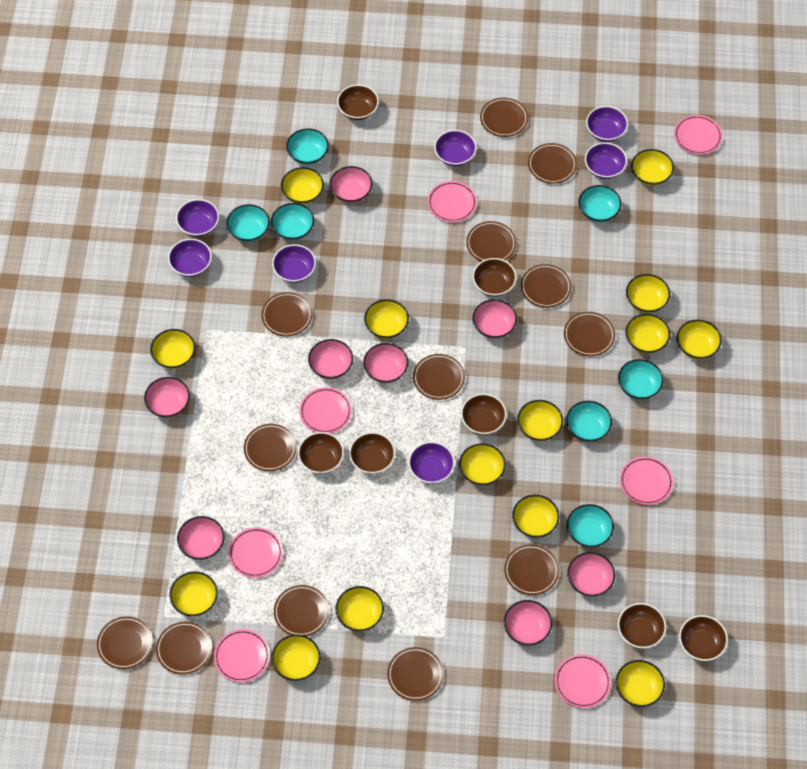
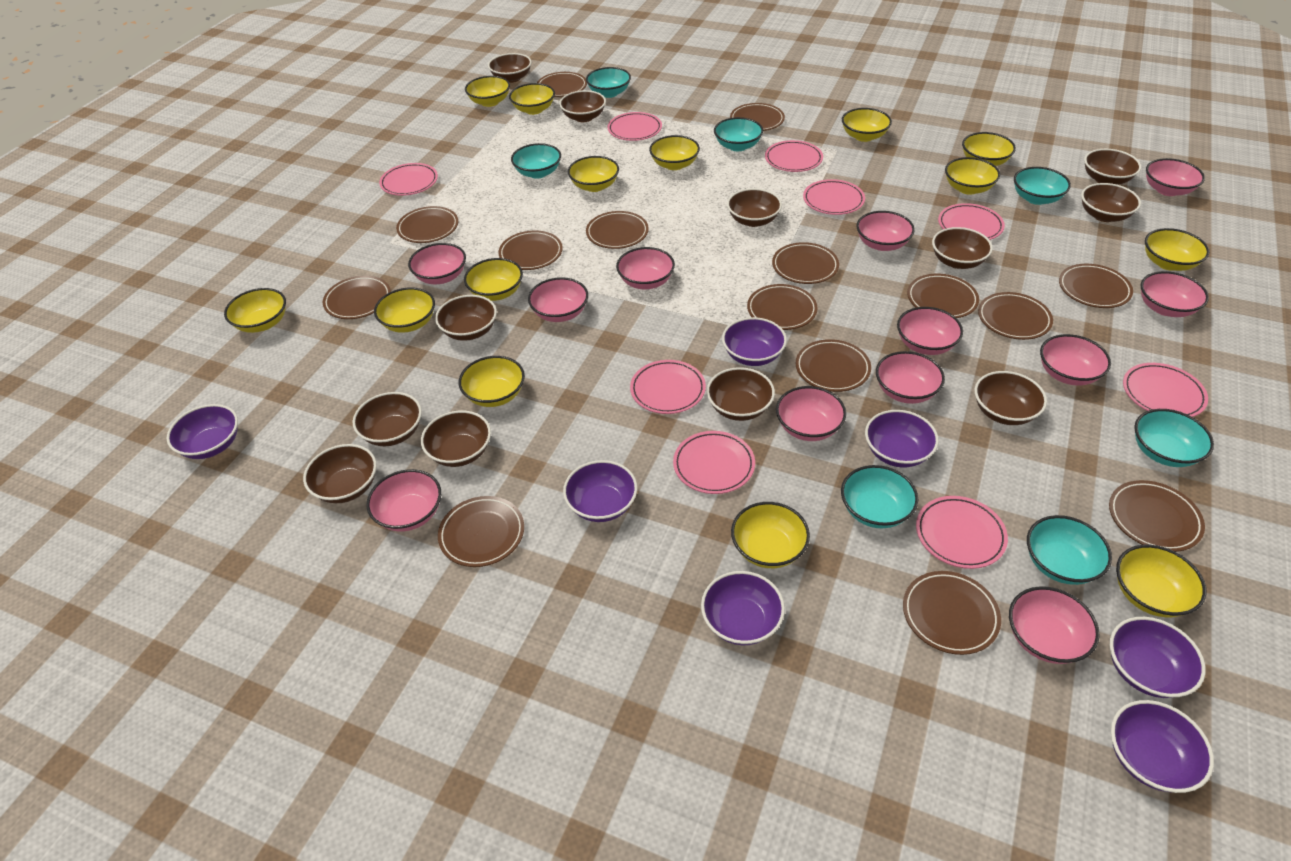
brown bowl: 7 -> 12
brown plate: 13 -> 15
pink bowl: 8 -> 12
pink plate: 7 -> 9

